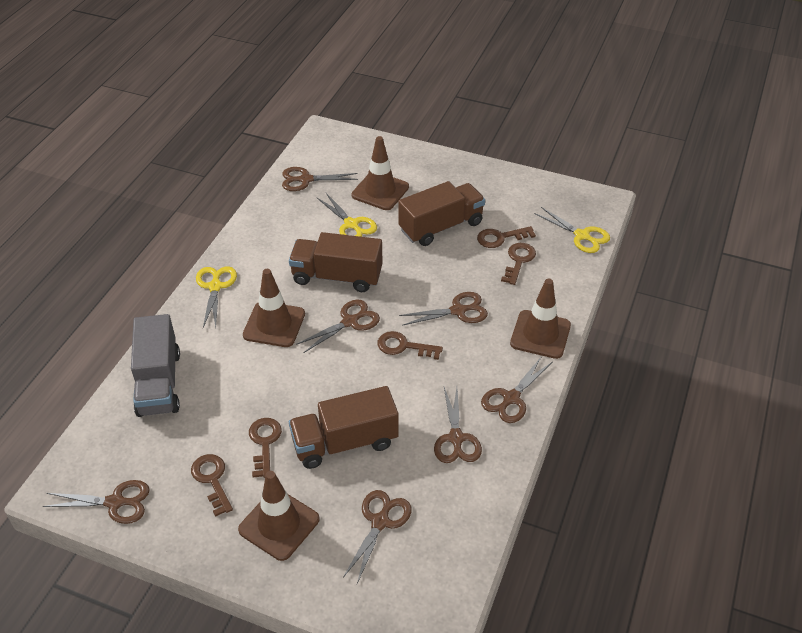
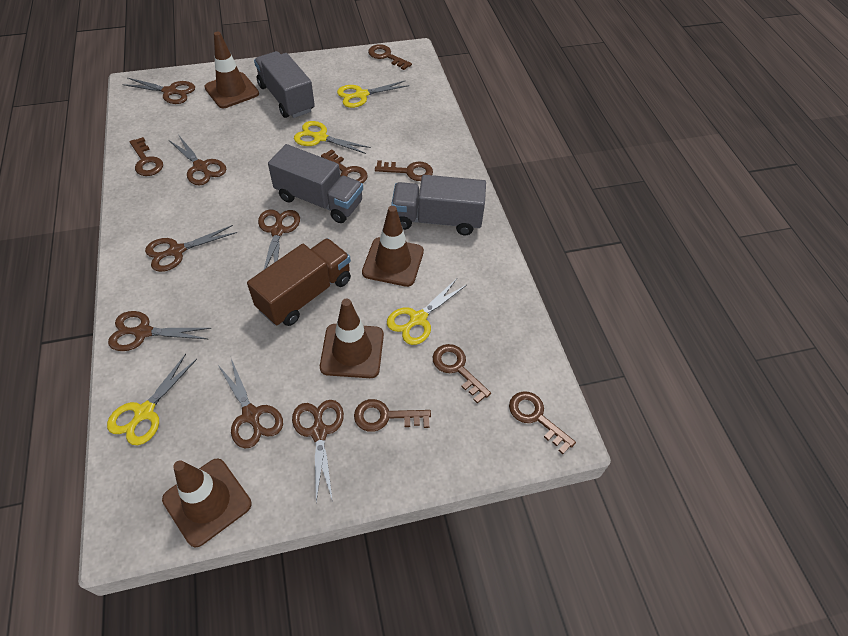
brown key: 5 -> 7
brown truck: 3 -> 1
grey truck: 1 -> 3
yellow scissors: 3 -> 4

